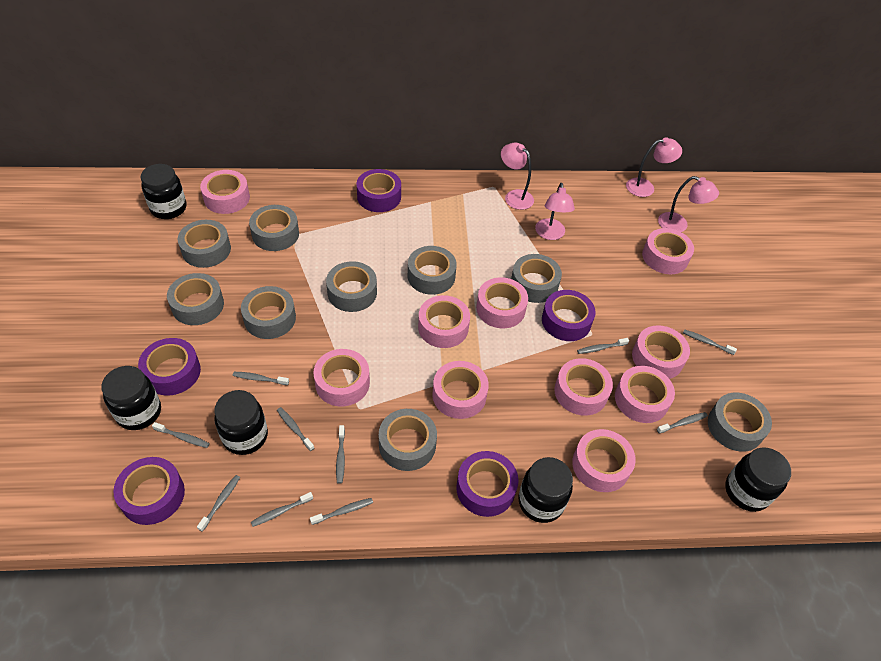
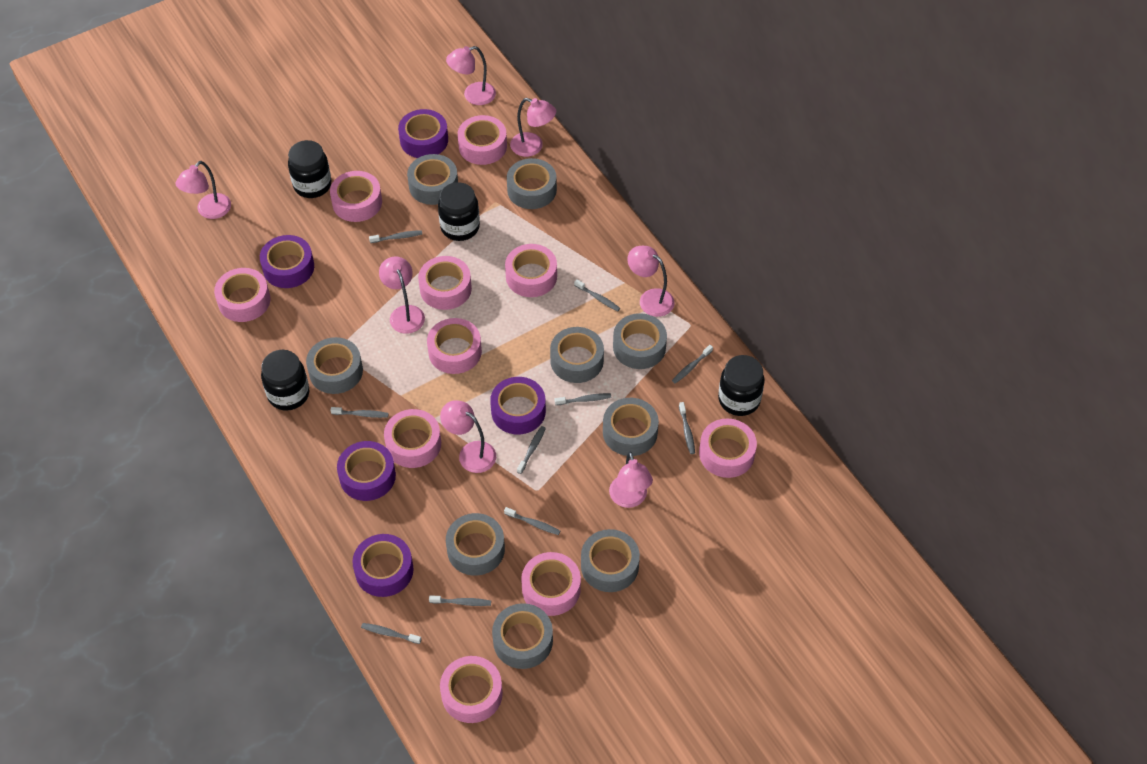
black jar: 5 -> 4
pink lamp: 4 -> 7

